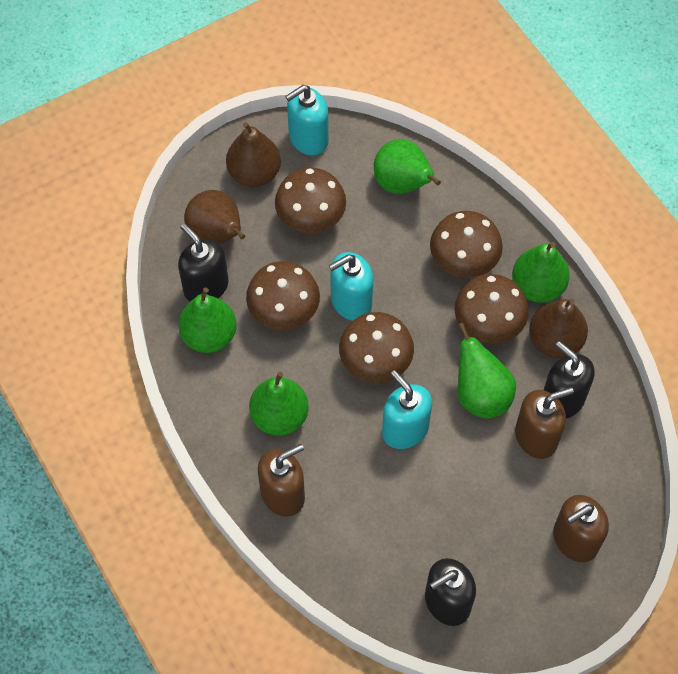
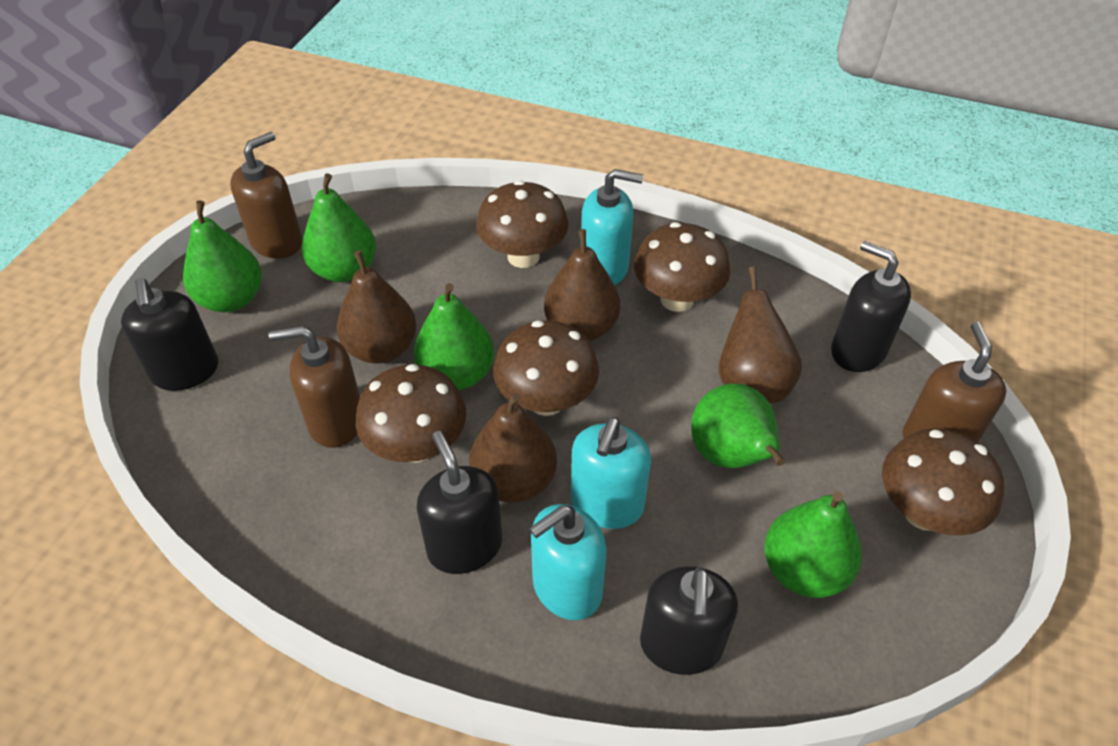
black soap dispenser: 3 -> 4
brown pear: 3 -> 4

